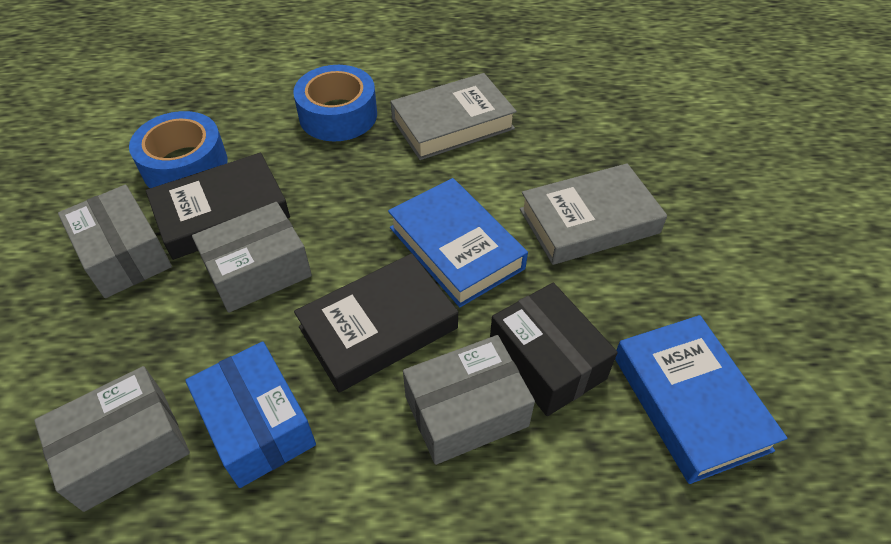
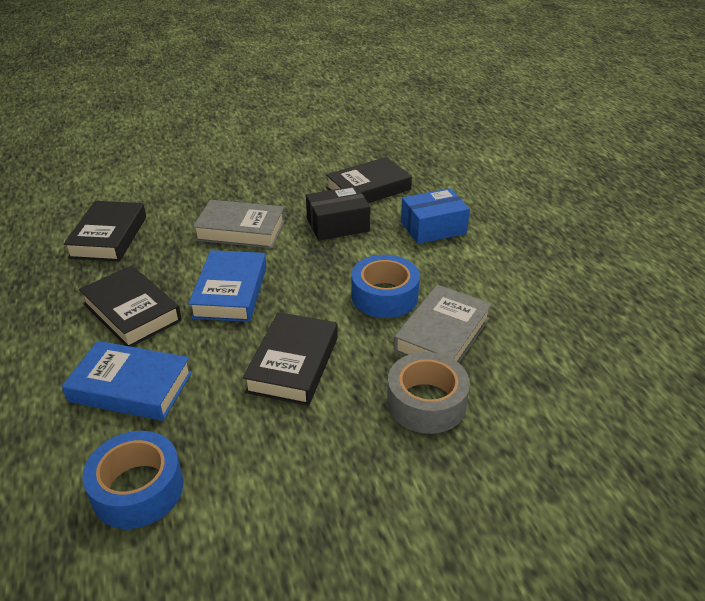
black book: 2 -> 4
grey box: 4 -> 0
grey tape: 0 -> 1

